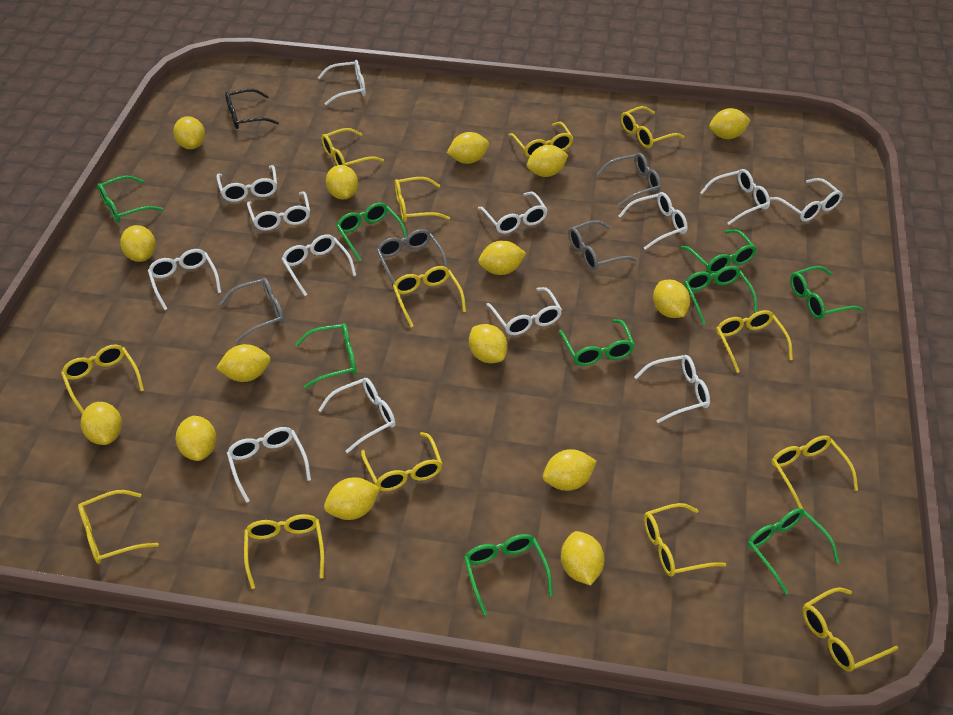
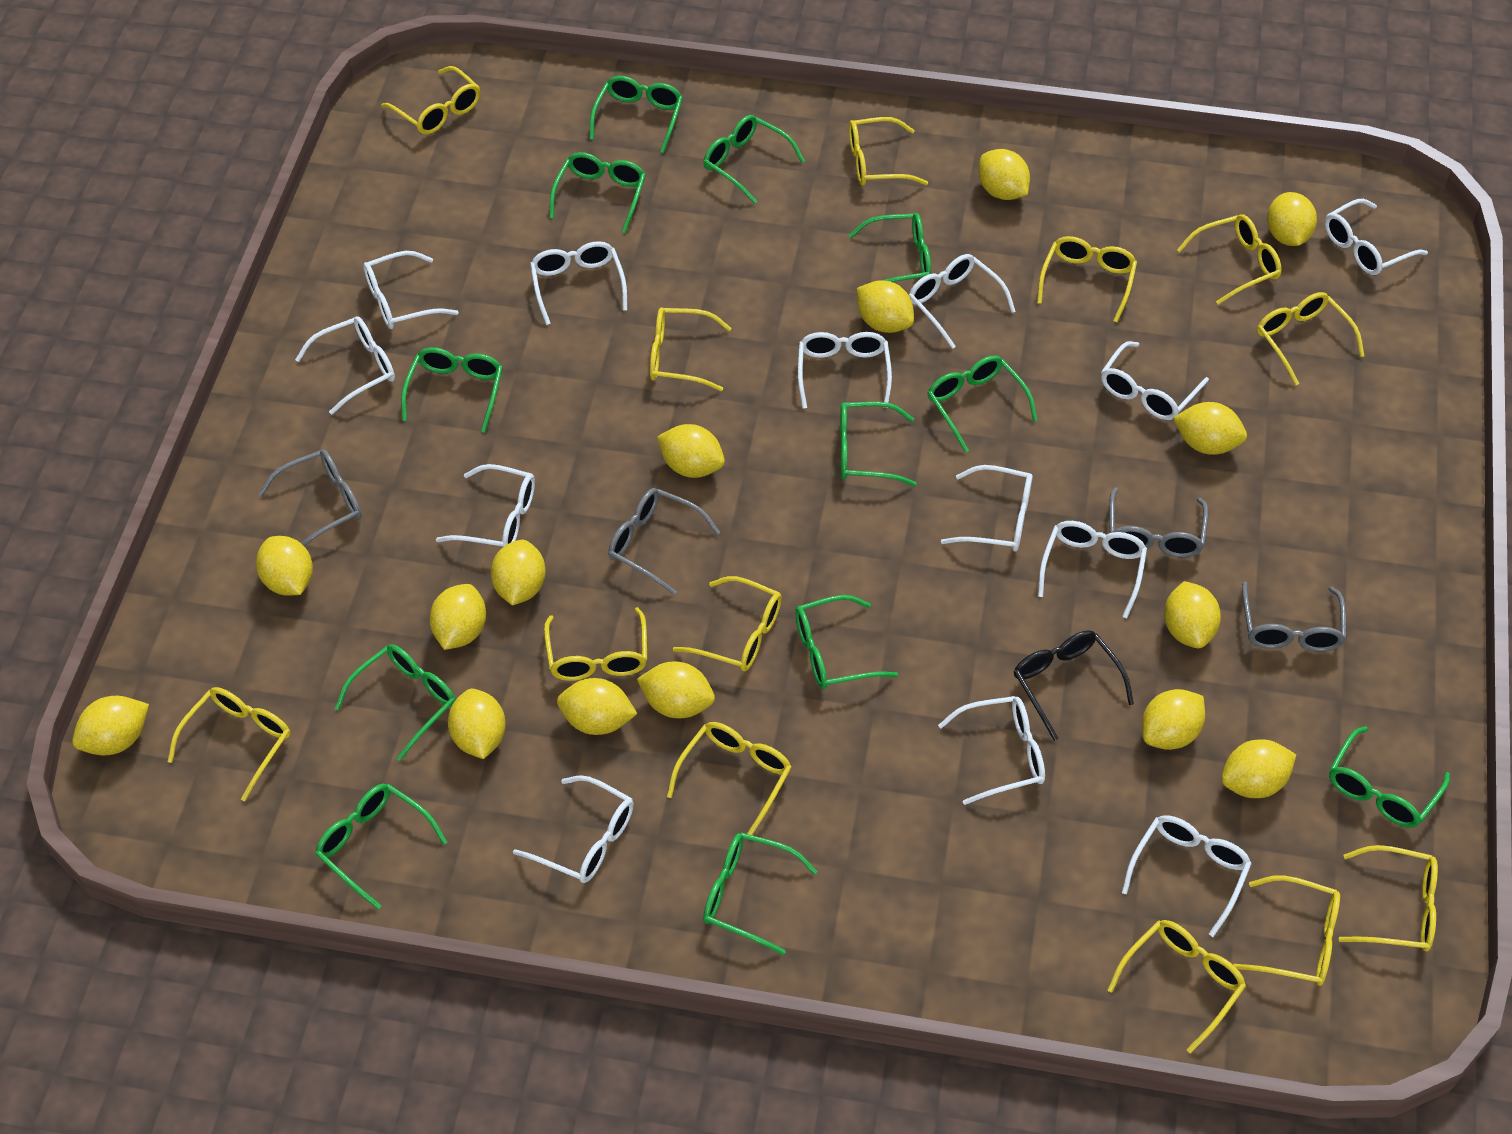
green glasses: 9 -> 12

